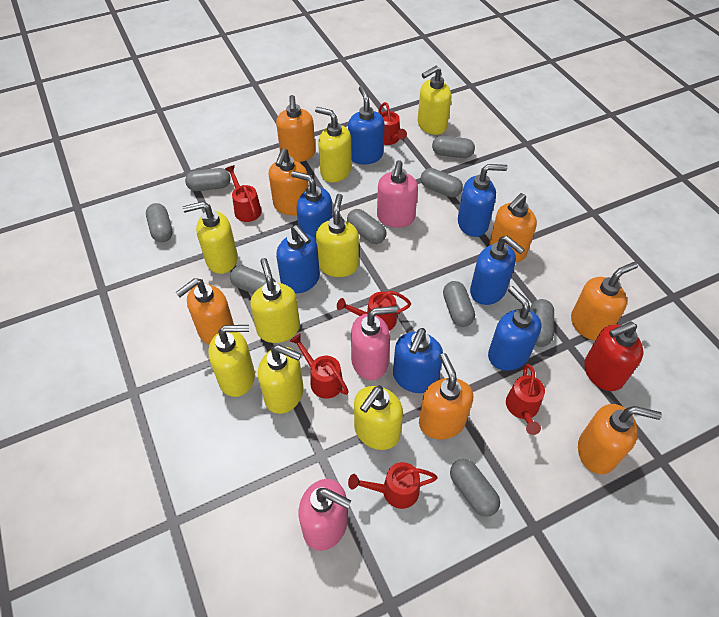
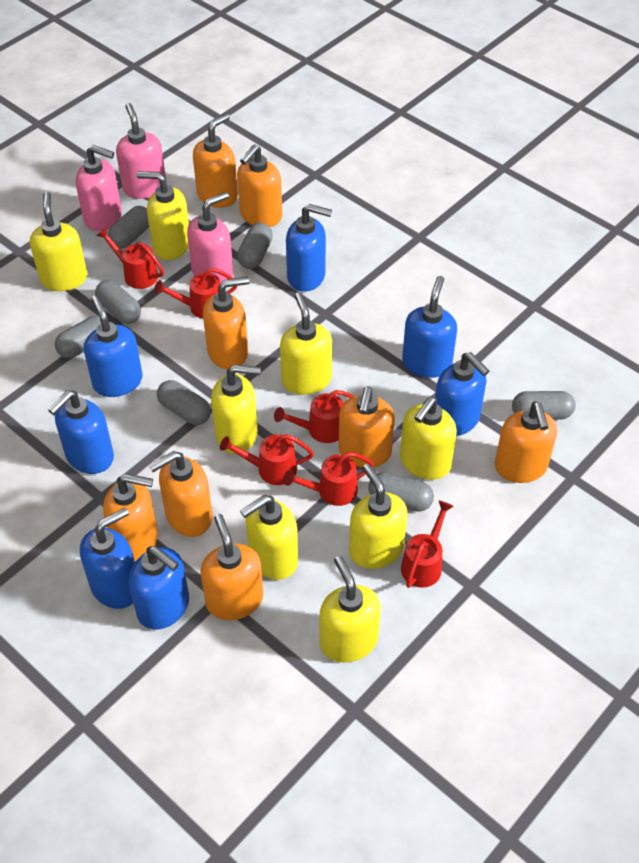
grey capsule: 9 -> 7
orange soap dispenser: 7 -> 8
red soap dispenser: 1 -> 0

